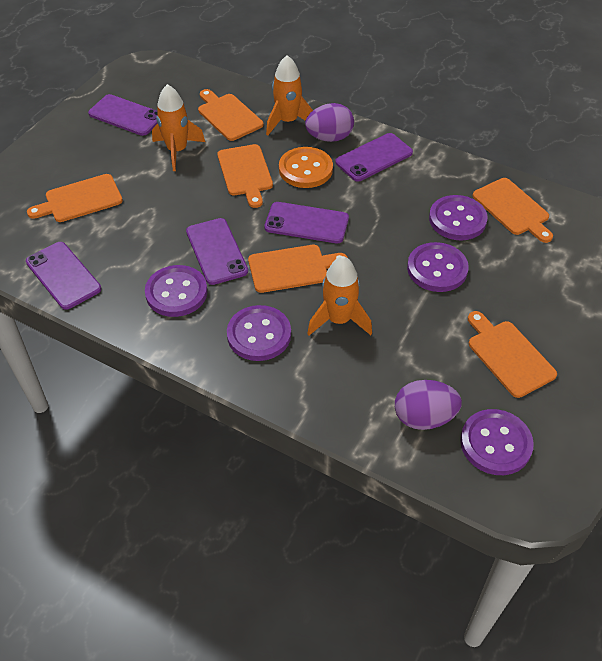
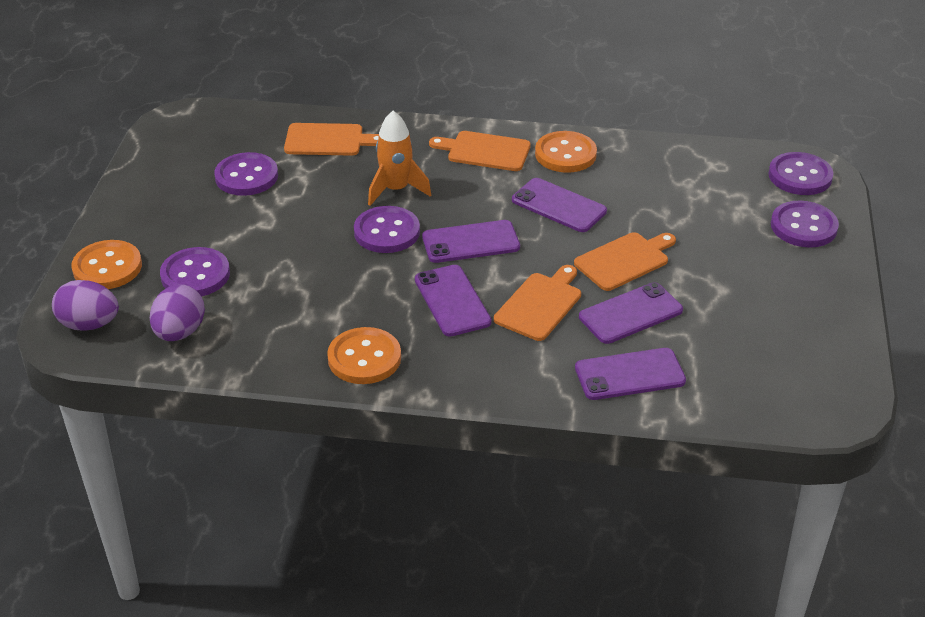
orange button: 1 -> 3
orange cutting board: 6 -> 4
orange rocket: 3 -> 1

